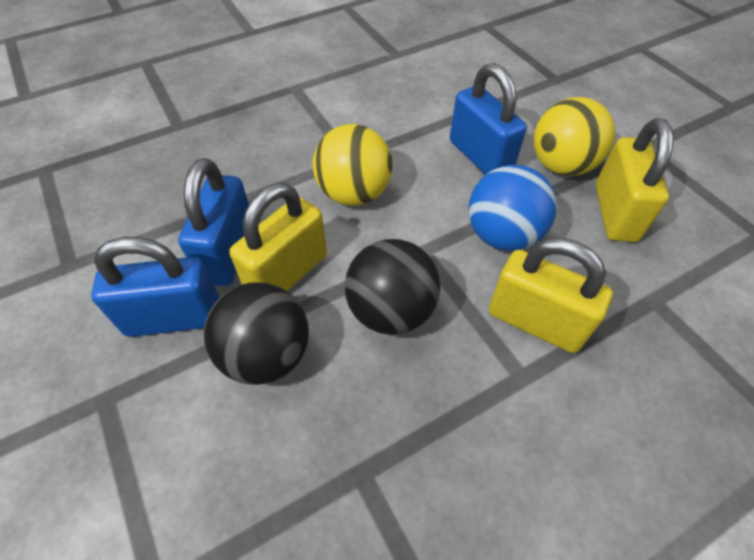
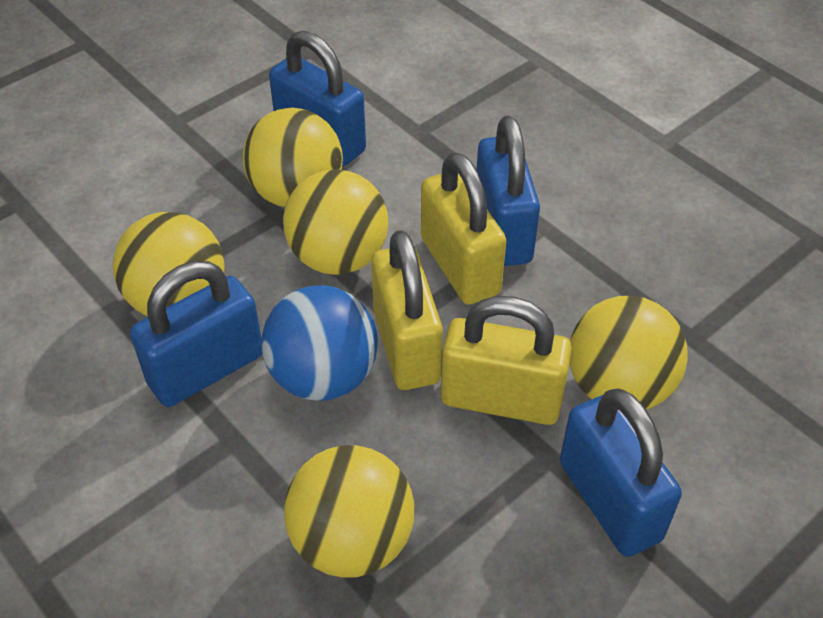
black ball: 2 -> 0
blue padlock: 3 -> 4
yellow ball: 2 -> 5

